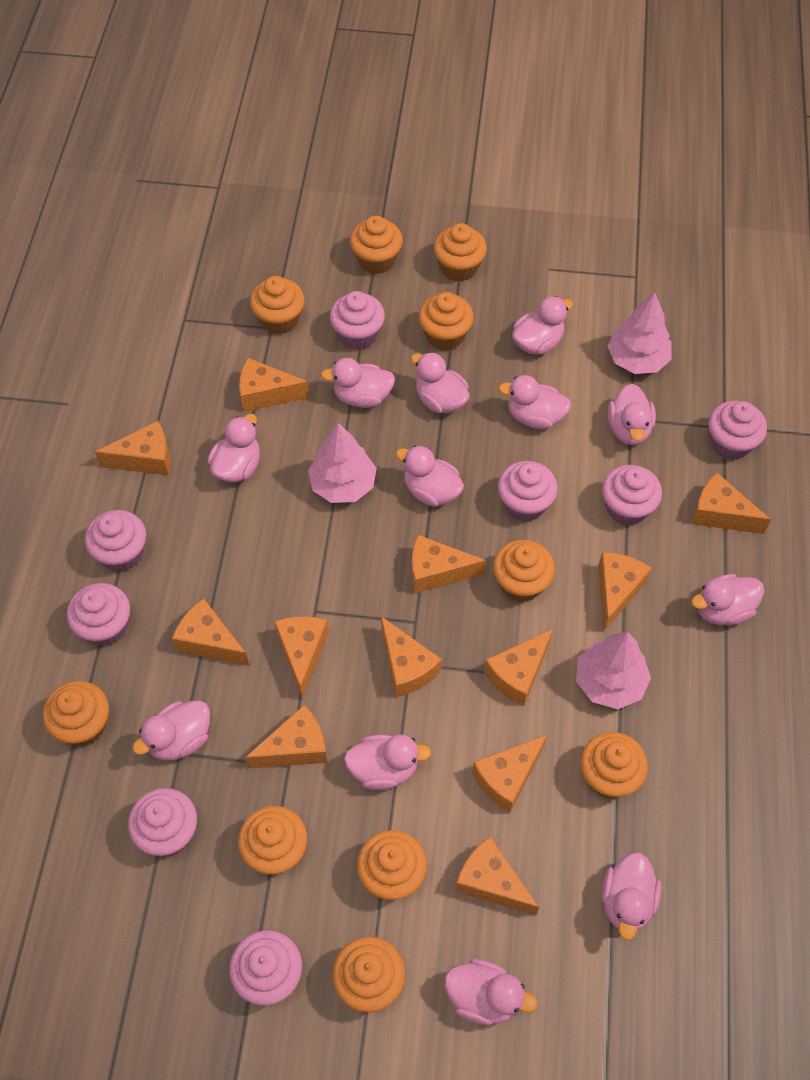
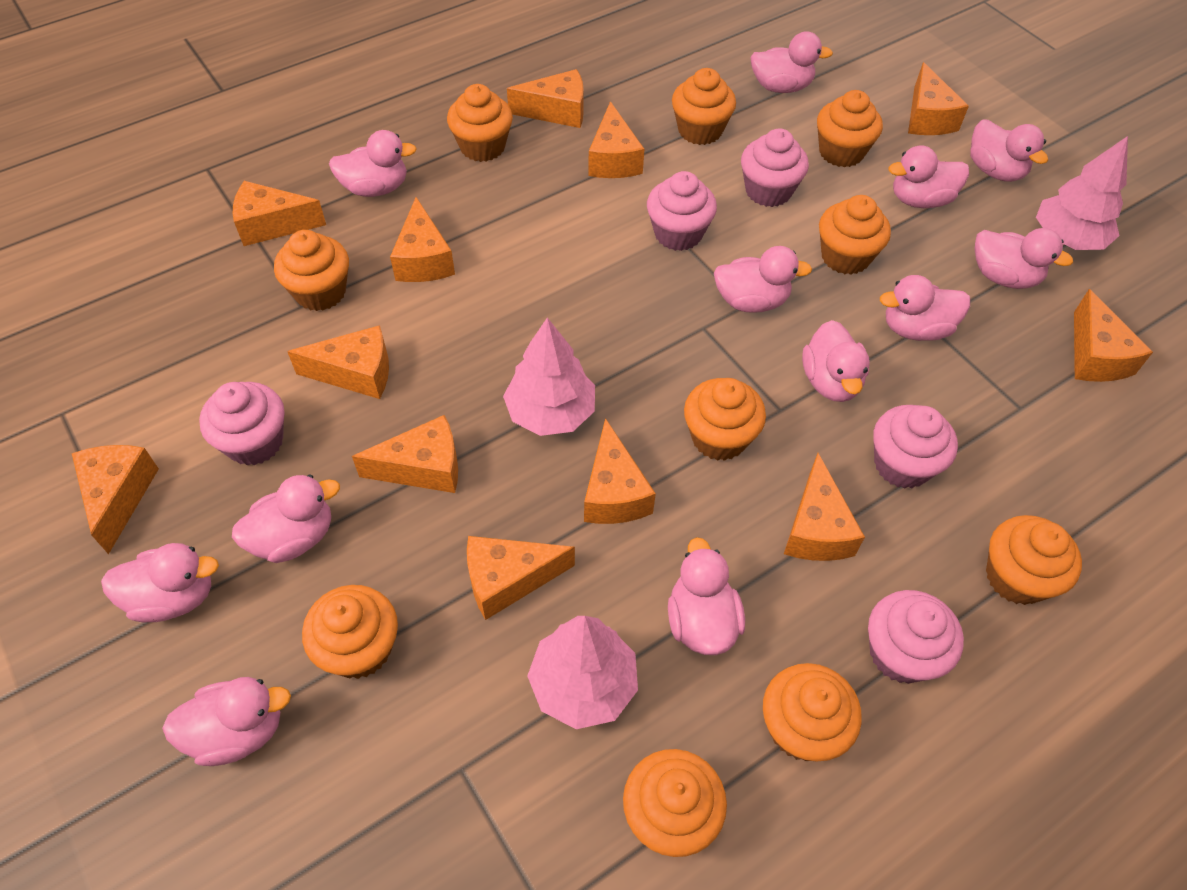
pink cupcake: 8 -> 5

